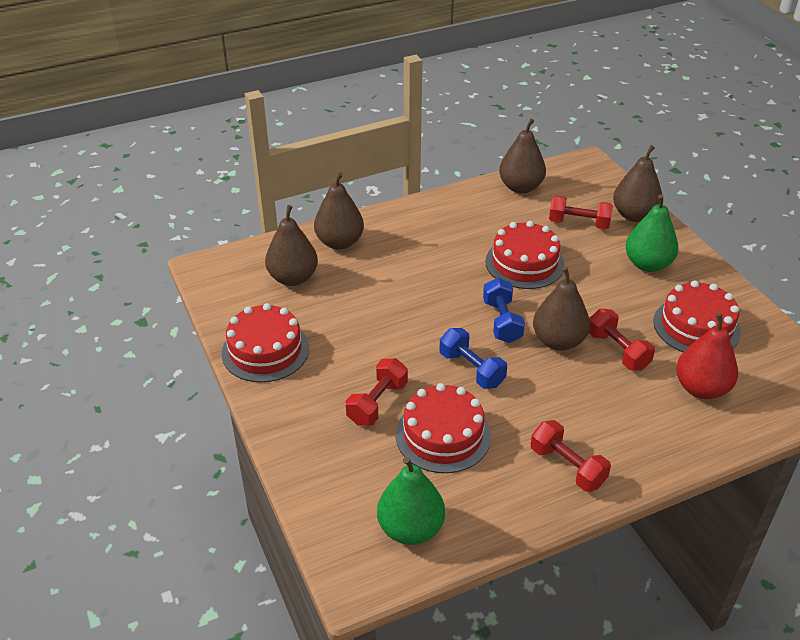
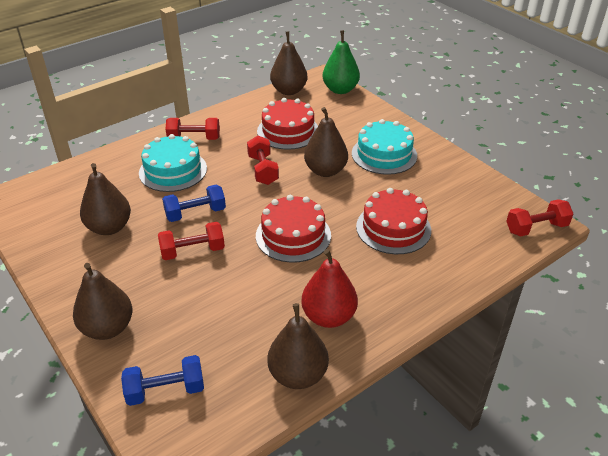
green pear: 2 -> 1
red cake: 4 -> 3
turquoise cake: 0 -> 2

